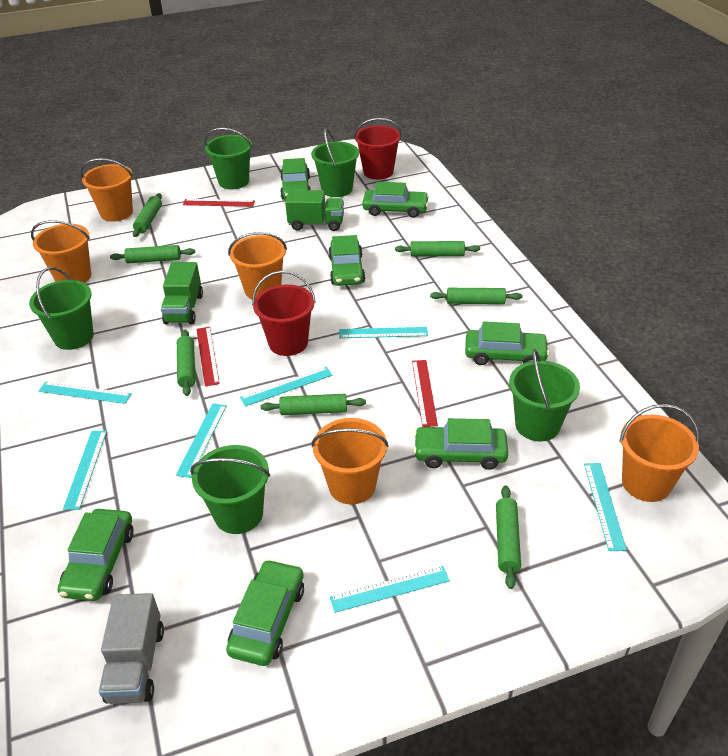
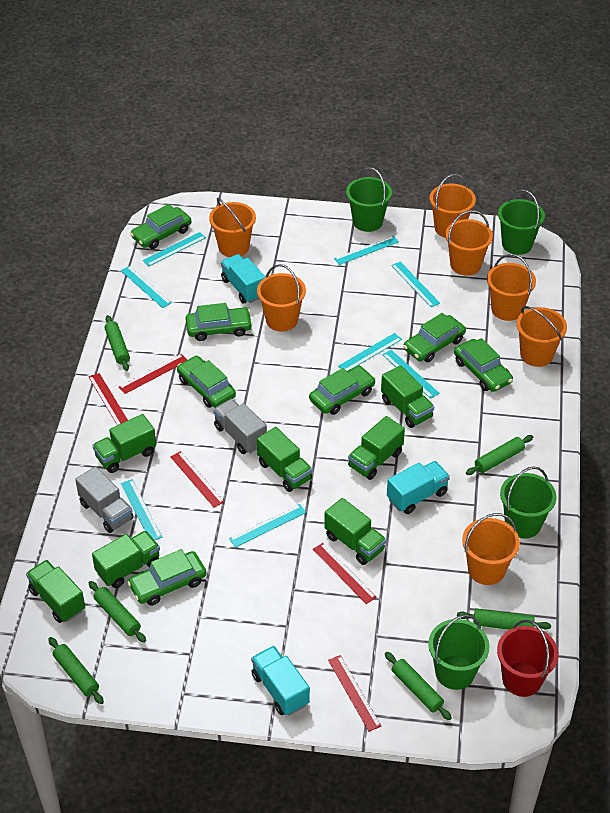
green bucket: 5 -> 4
green rolling pin: 7 -> 6
green truck: 2 -> 7
grey truck: 1 -> 2
orange bucket: 5 -> 7
red bucket: 2 -> 1
red ruler: 3 -> 5
turquoise ruler: 7 -> 8
turquoise truck: 0 -> 3

